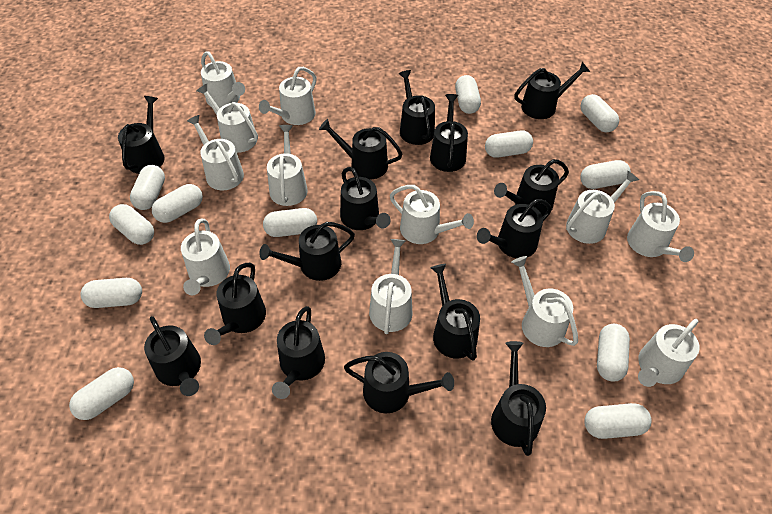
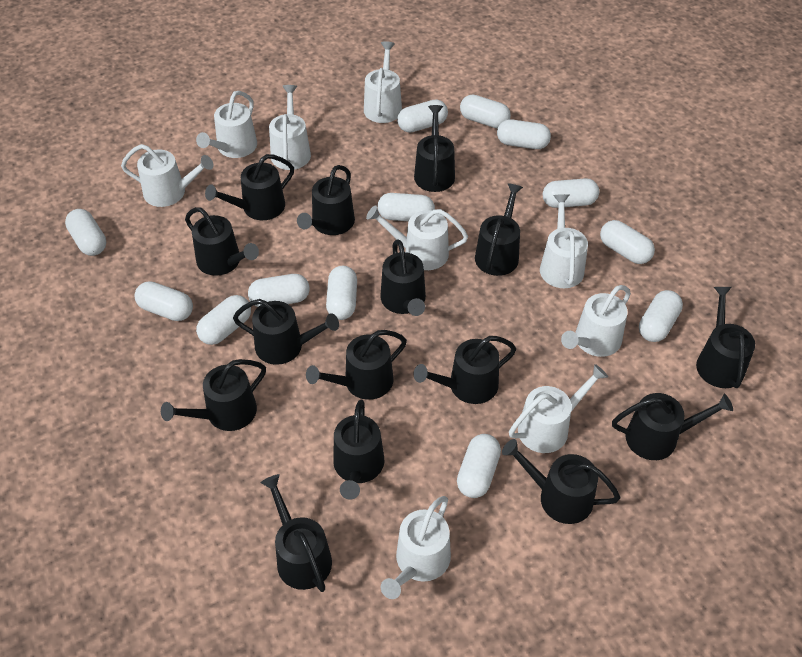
white capsule: 12 -> 13
white watering can: 12 -> 9

